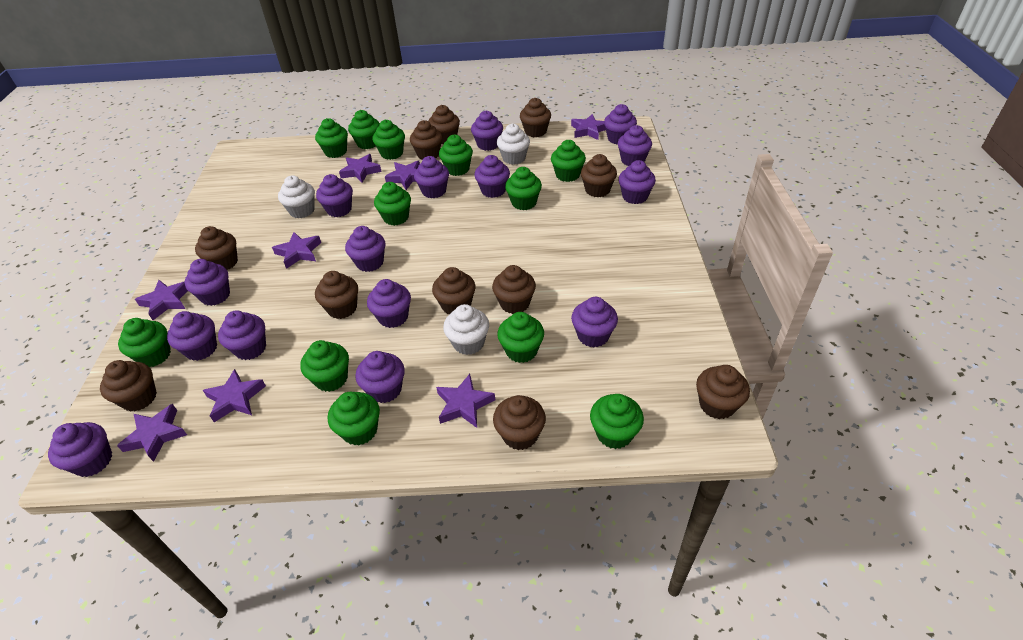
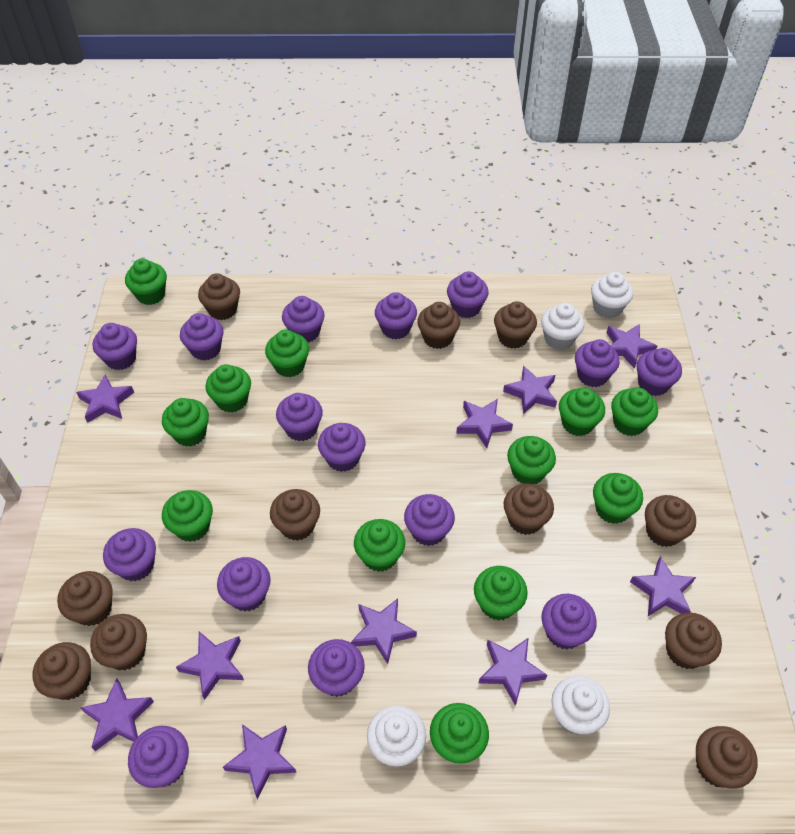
purple star: 8 -> 10
white cupcake: 3 -> 4

